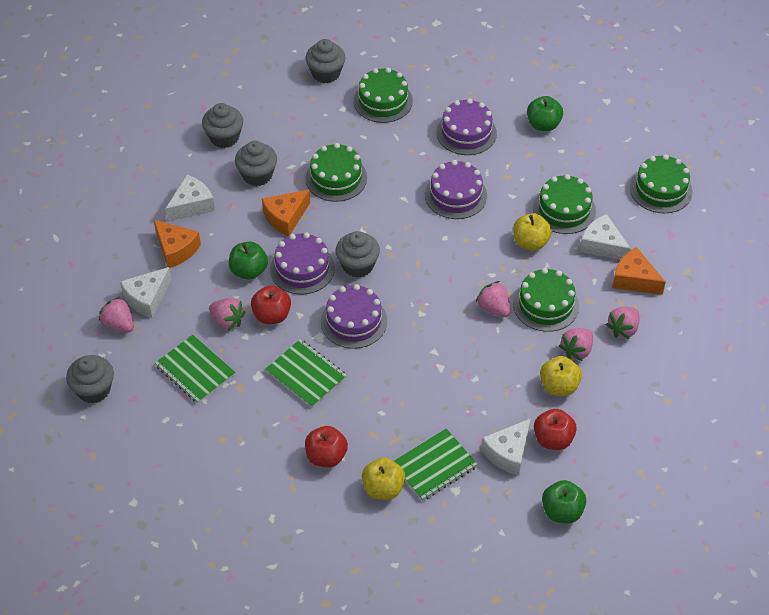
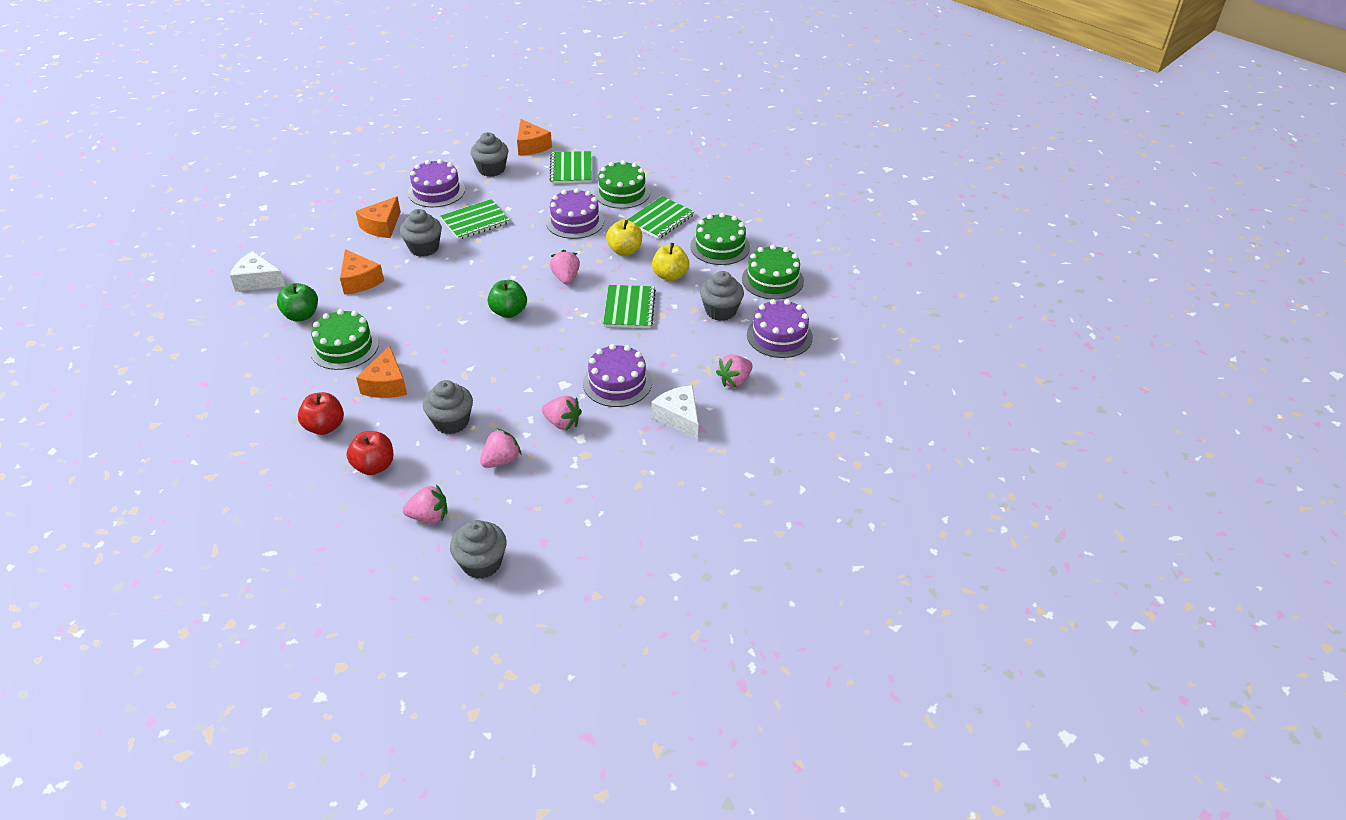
green apple: 3 -> 2
green cake: 5 -> 4
green notebook: 3 -> 4
orange cheese: 3 -> 4
red apple: 3 -> 2
white cheese: 4 -> 2
yellow apple: 3 -> 2

